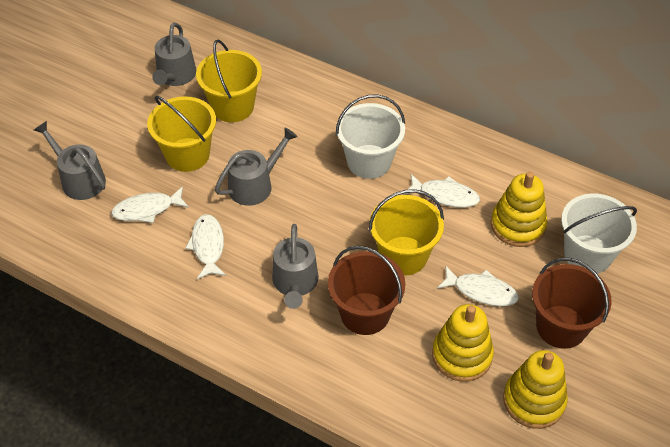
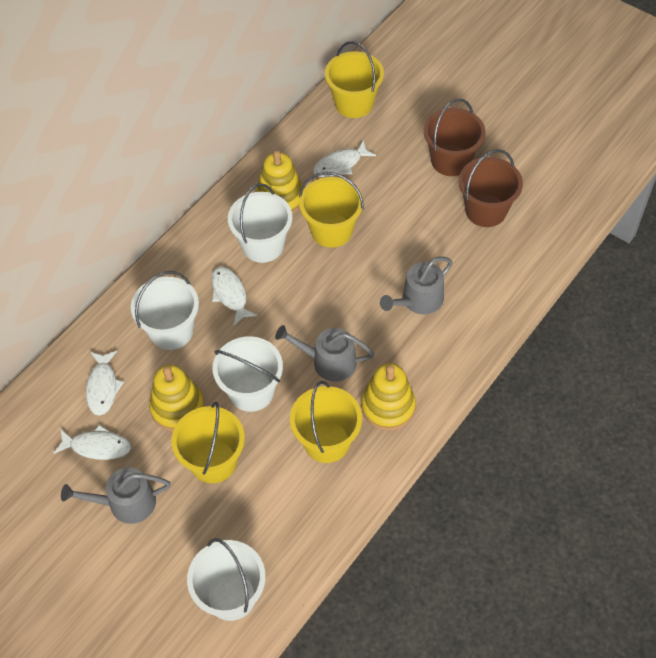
grey watering can: 4 -> 3
white bucket: 2 -> 4
yellow bucket: 3 -> 4

